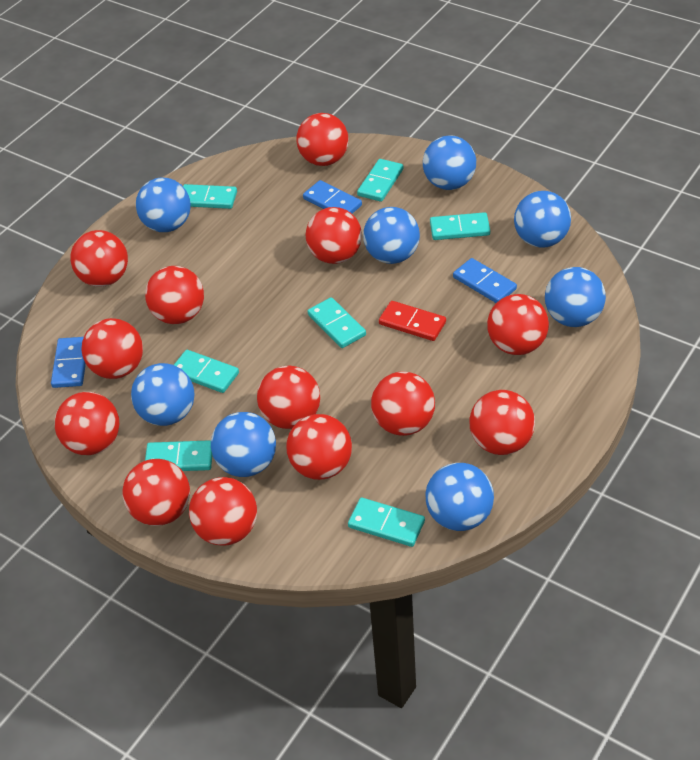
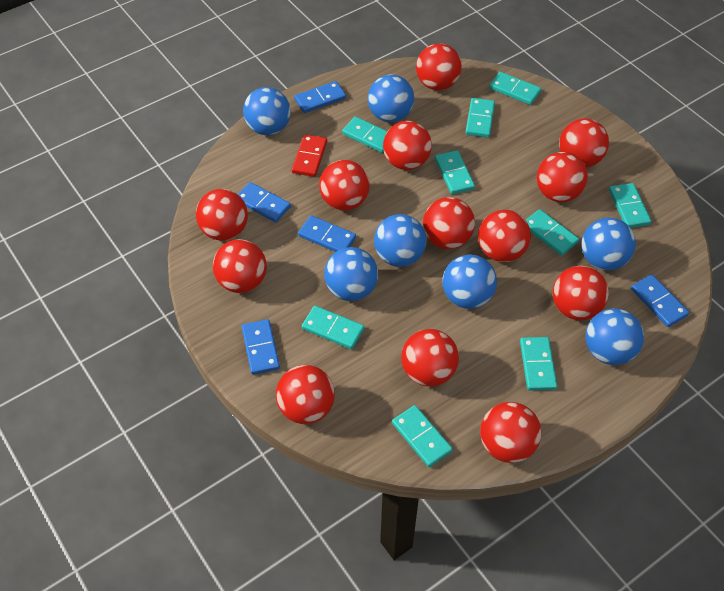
blue ball: 8 -> 7
blue domino: 3 -> 5
turquoise domino: 7 -> 9

